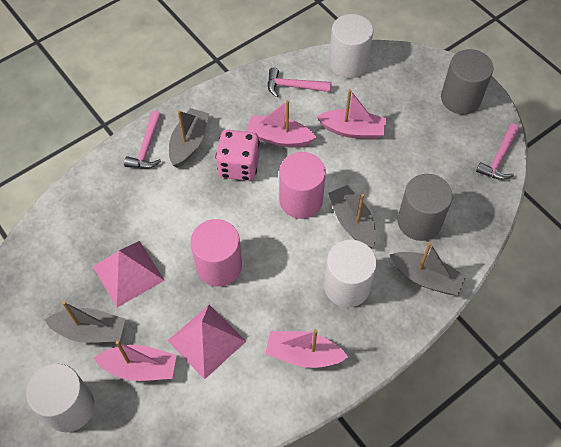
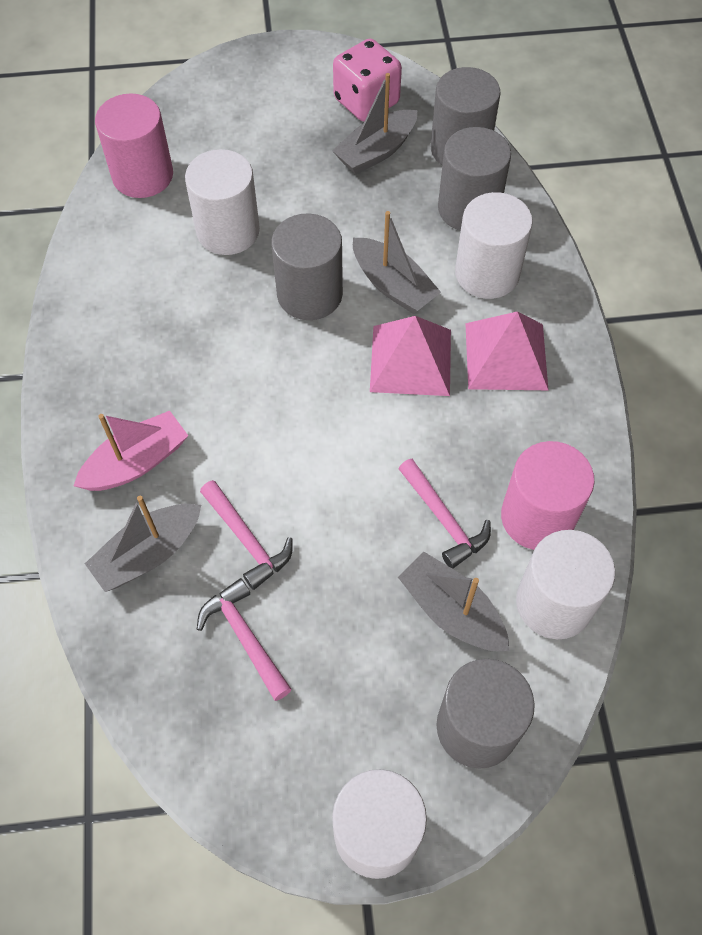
grey cylinder: 2 -> 4
pink boat: 4 -> 1
white cylinder: 3 -> 4

